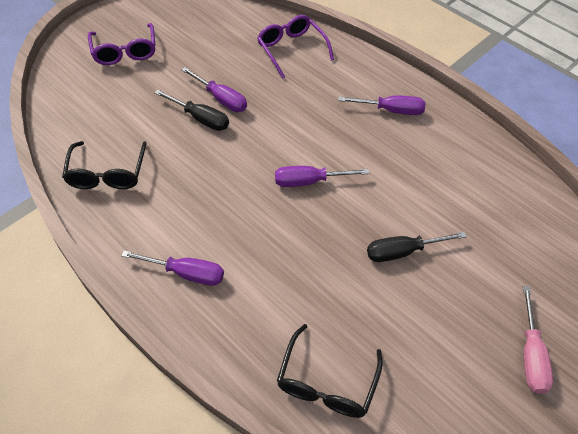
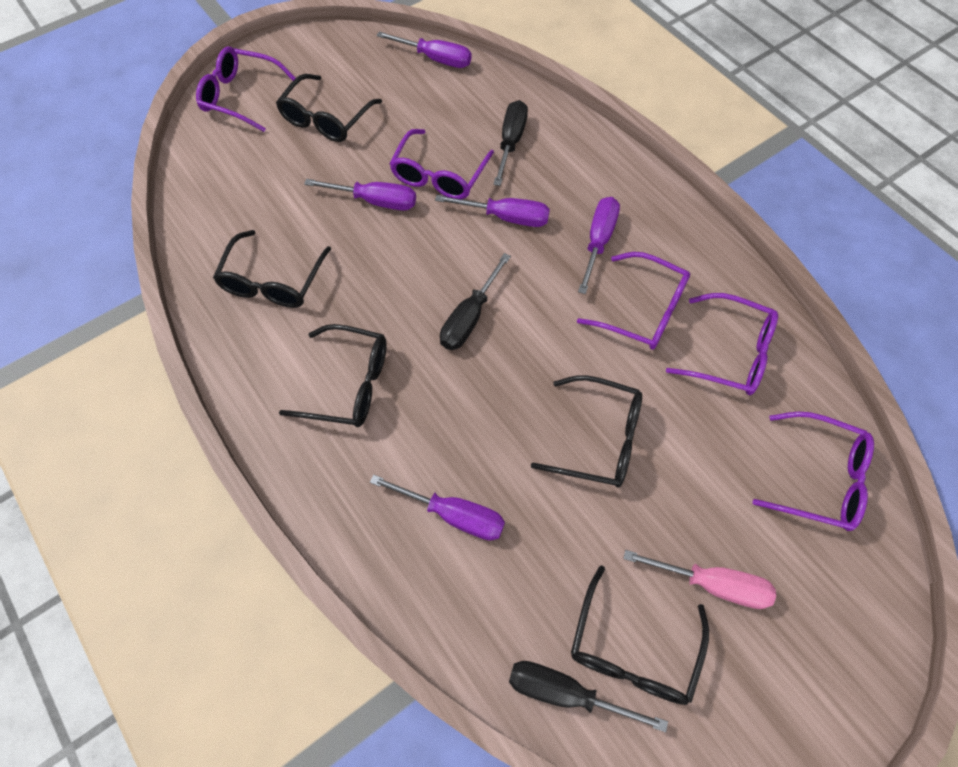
black glasses: 2 -> 5
black screwdriver: 2 -> 3
purple glasses: 2 -> 5
purple screwdriver: 4 -> 5

